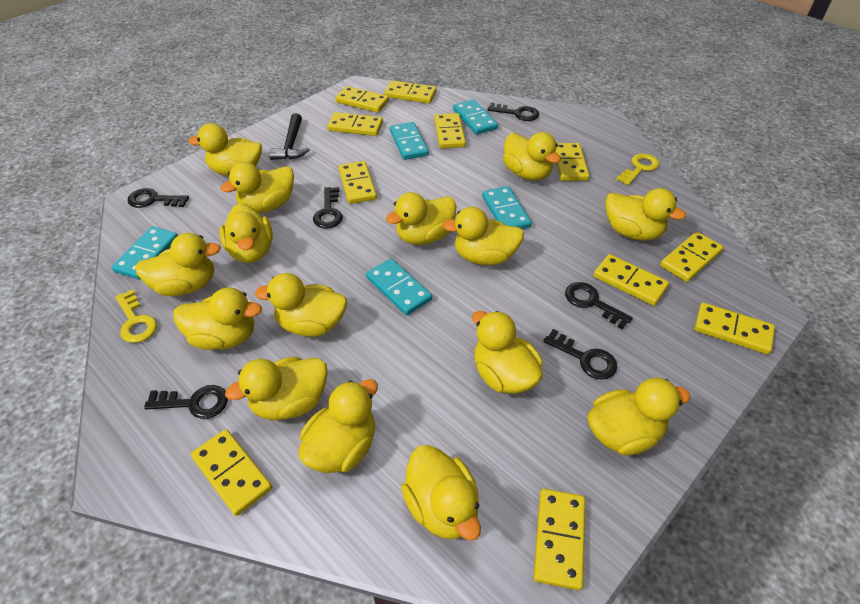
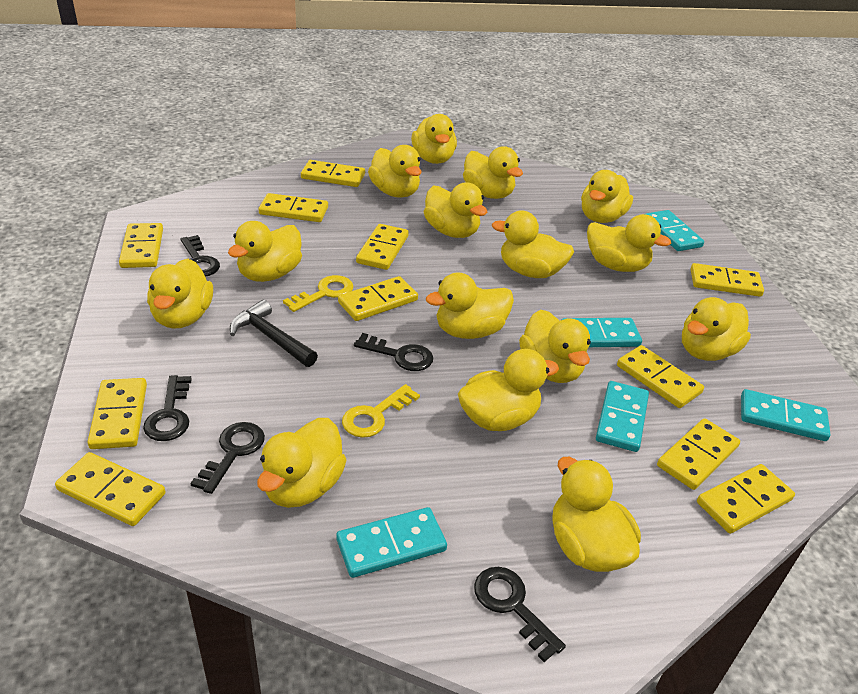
black key: 6 -> 5

